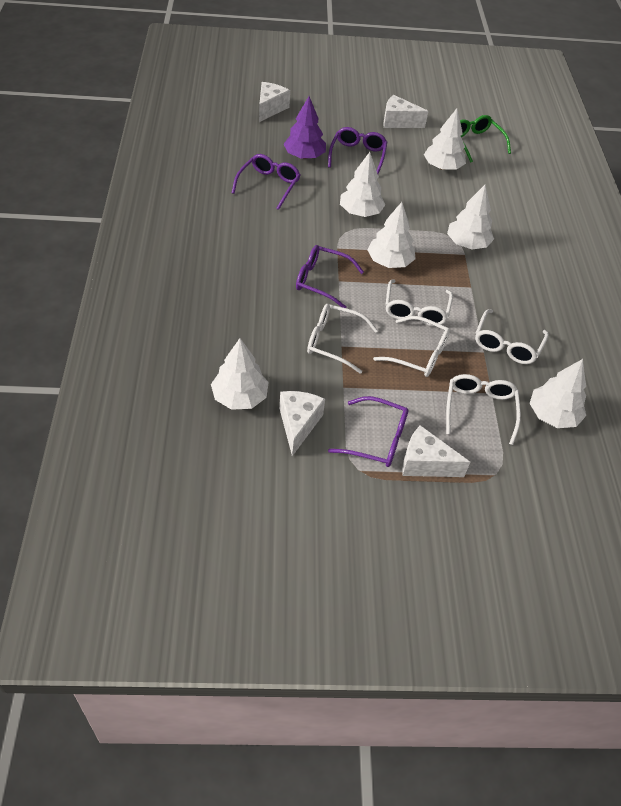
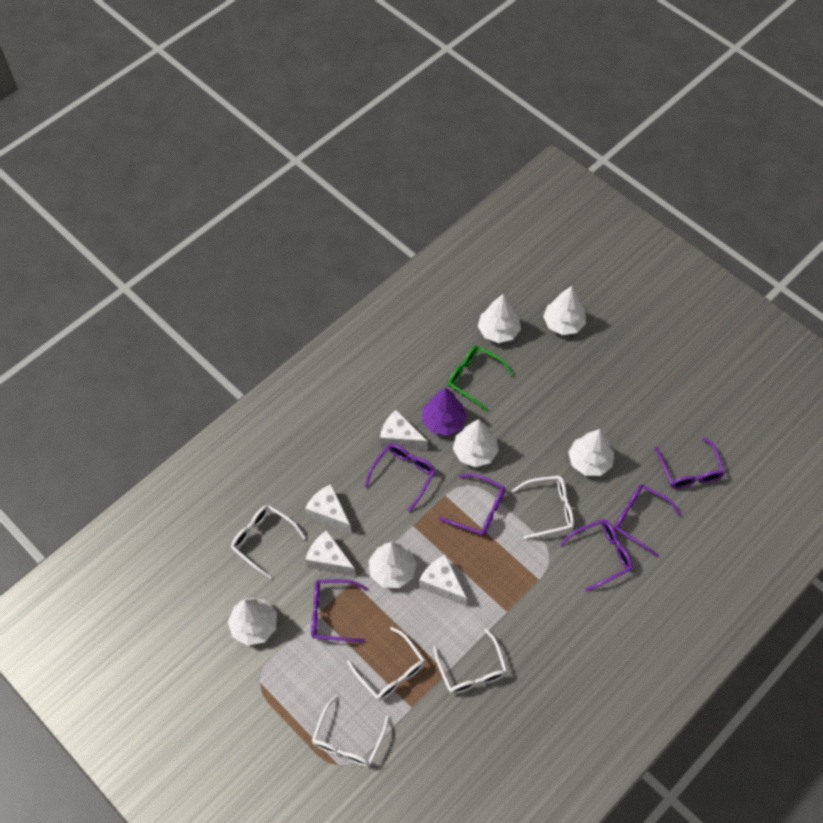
purple glasses: 4 -> 6

